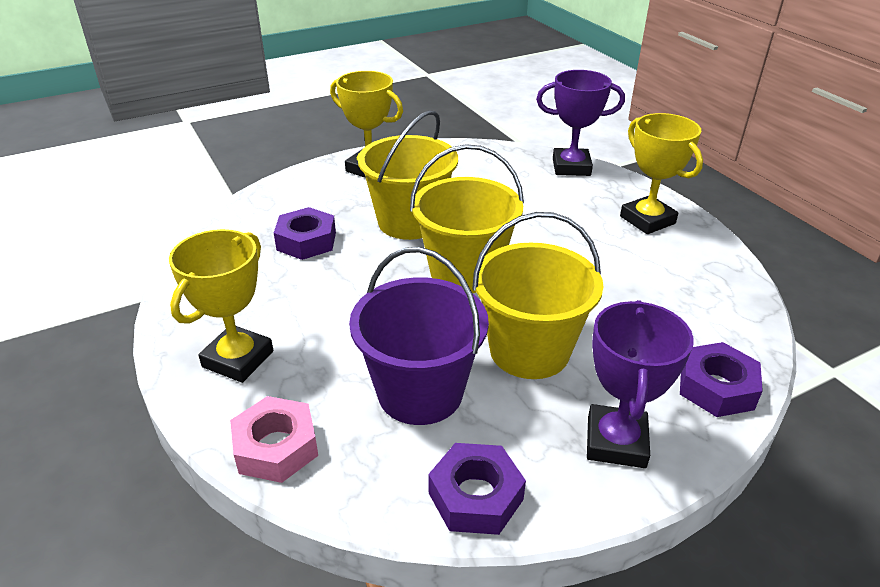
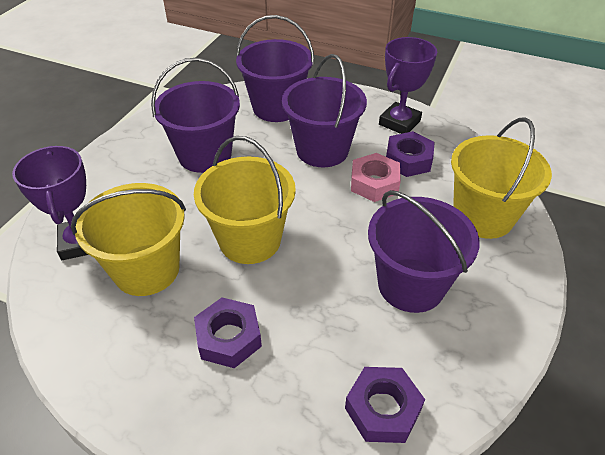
purple bucket: 1 -> 4
yellow trophy: 3 -> 0

